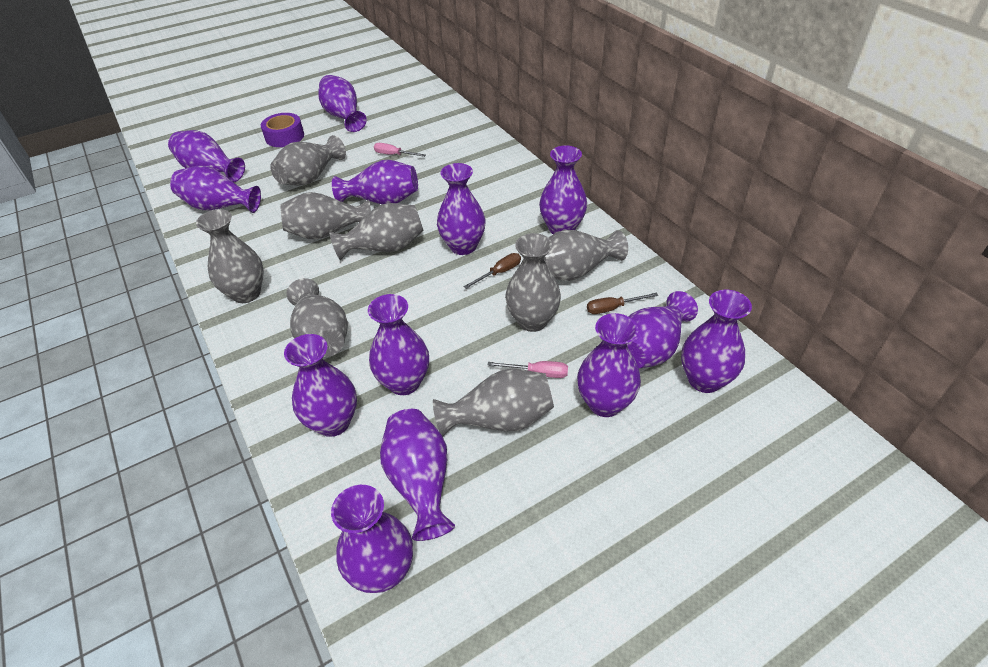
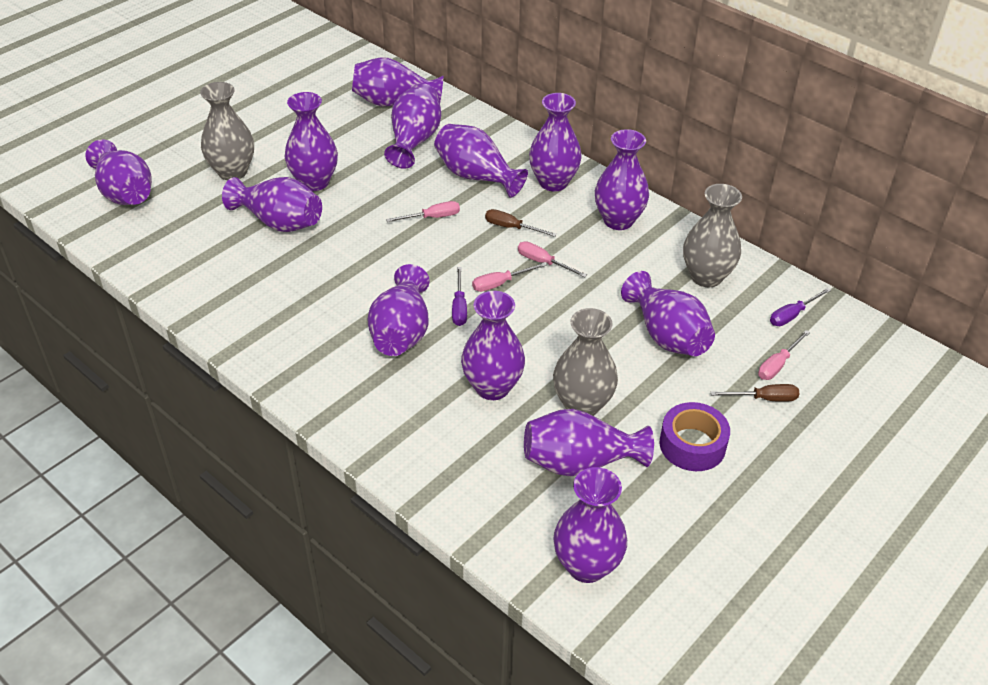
grey vase: 8 -> 3
pink screwdriver: 2 -> 4
purple screwdriver: 0 -> 2

